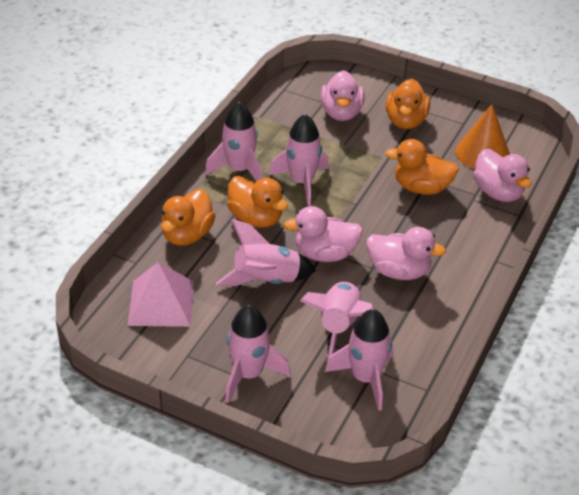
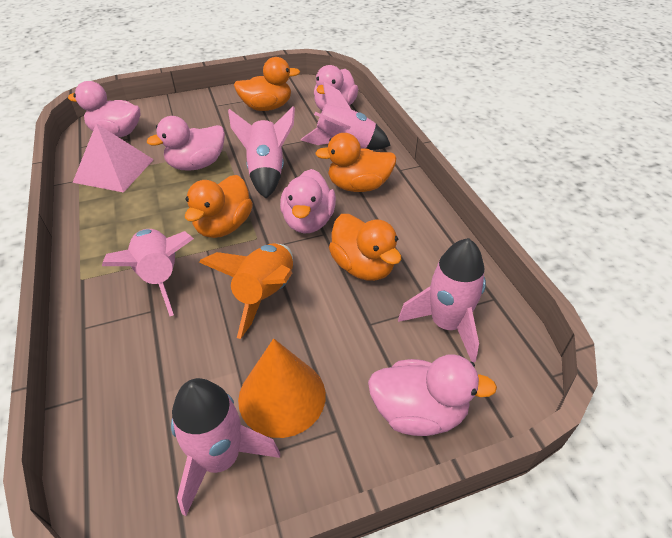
orange rocket: 0 -> 1
pink duck: 4 -> 5
pink rocket: 6 -> 5

